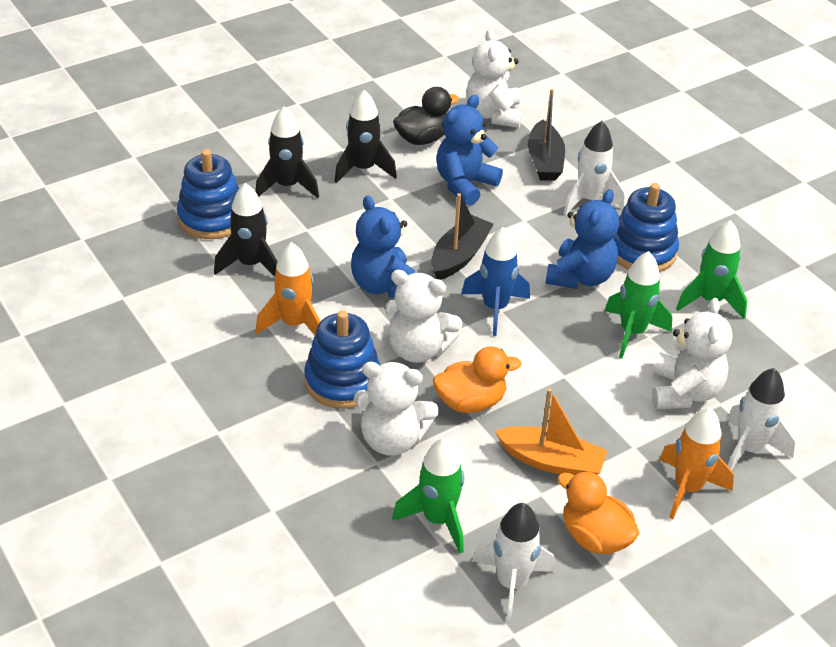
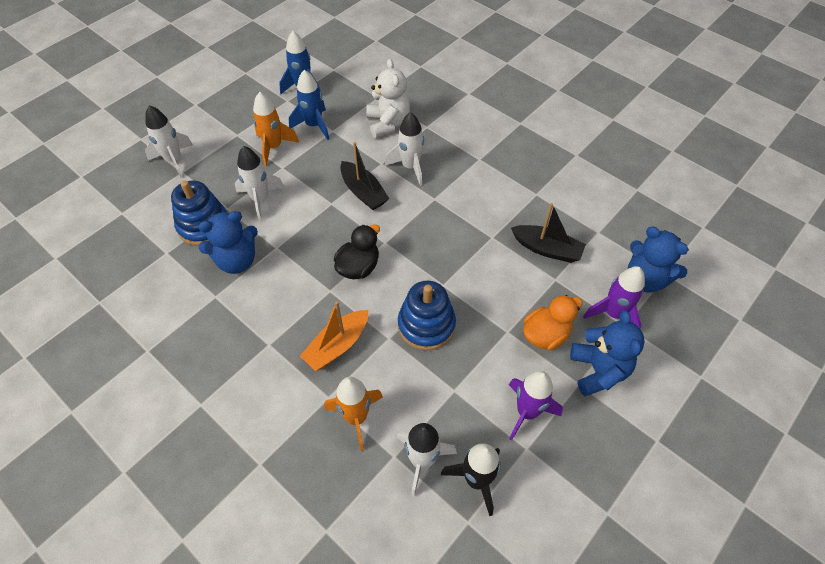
black rocket: 3 -> 1
blue rocket: 1 -> 2
blue stacking toy: 3 -> 2
green rocket: 3 -> 0
orange duck: 2 -> 1
purple rocket: 0 -> 2
white rocket: 3 -> 4
white teddy bear: 4 -> 1

